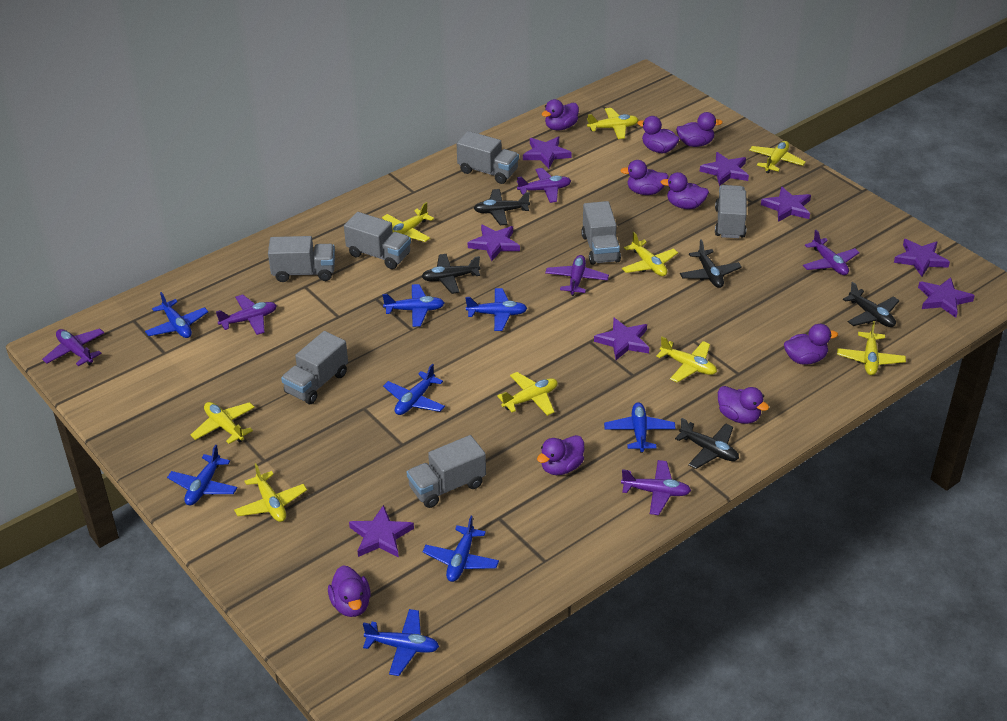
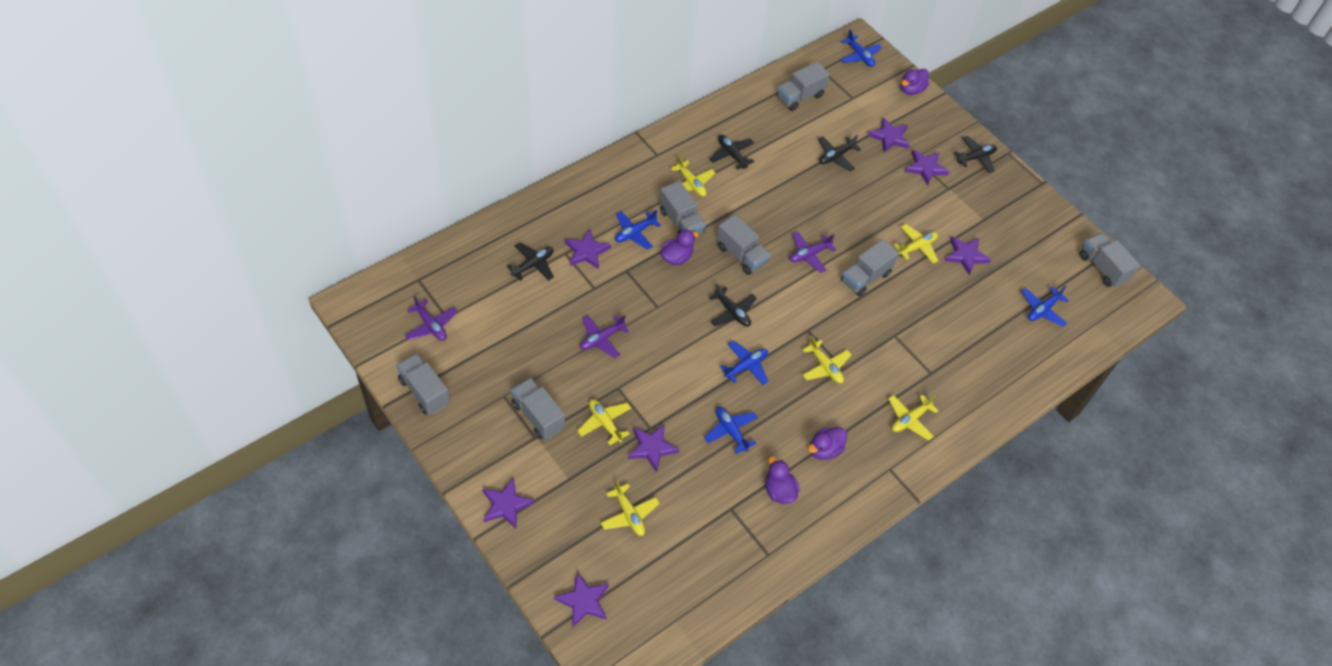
blue plane: 8 -> 5
purple duck: 9 -> 4
purple plane: 6 -> 3
purple star: 8 -> 7
yellow plane: 9 -> 6

